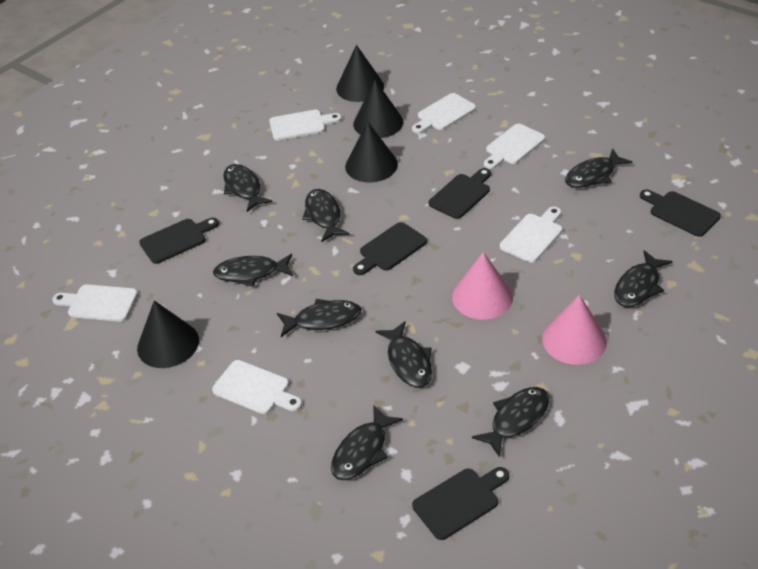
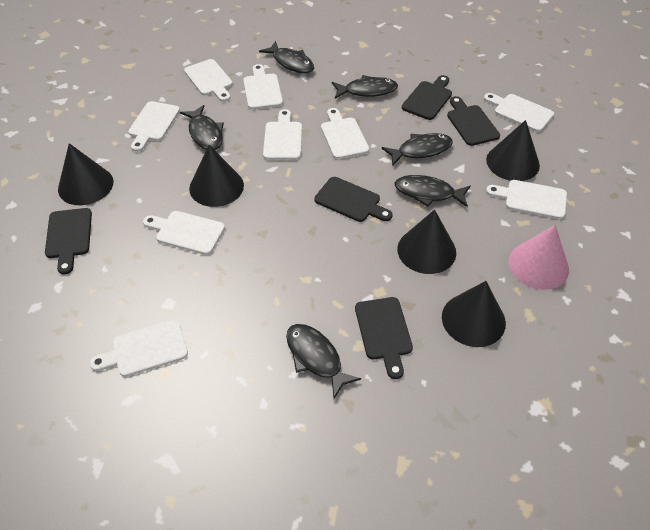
black cone: 4 -> 5
black fish: 9 -> 6
pink cone: 2 -> 1
white cutting board: 6 -> 9

